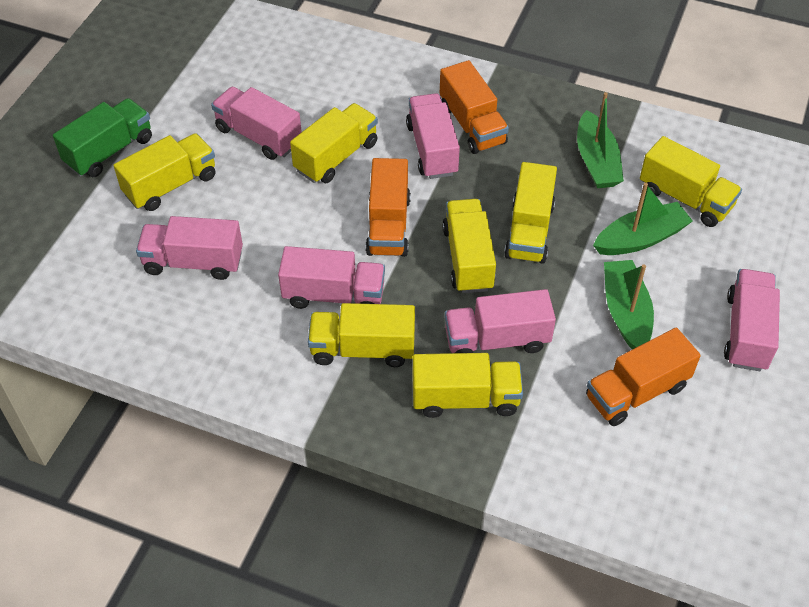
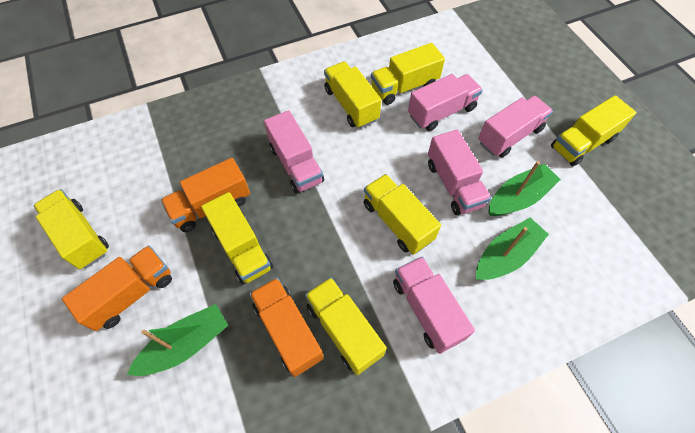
green truck: 1 -> 0
pink truck: 6 -> 5

